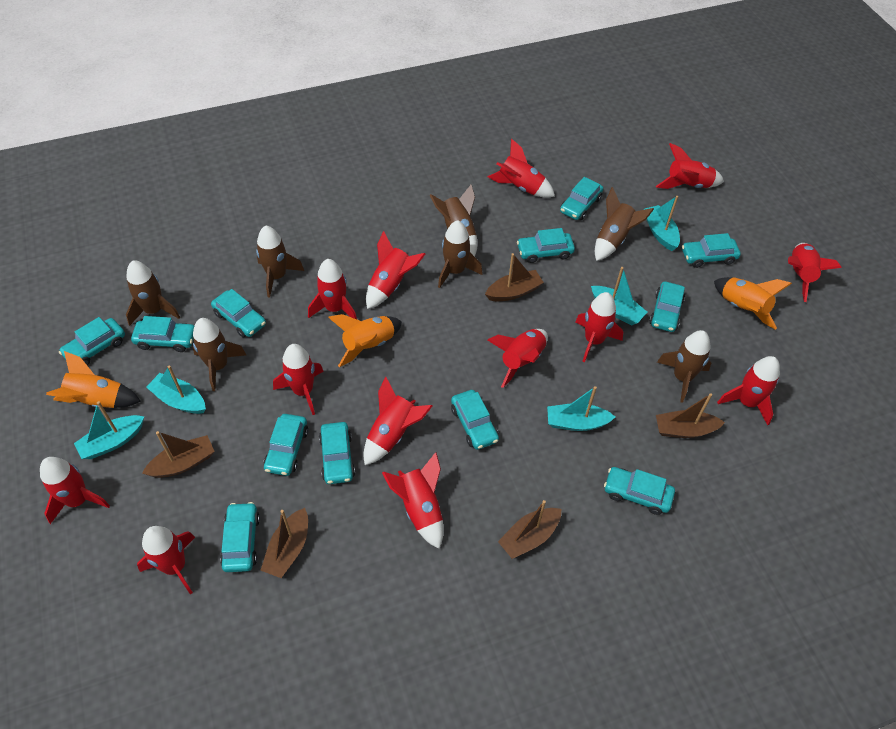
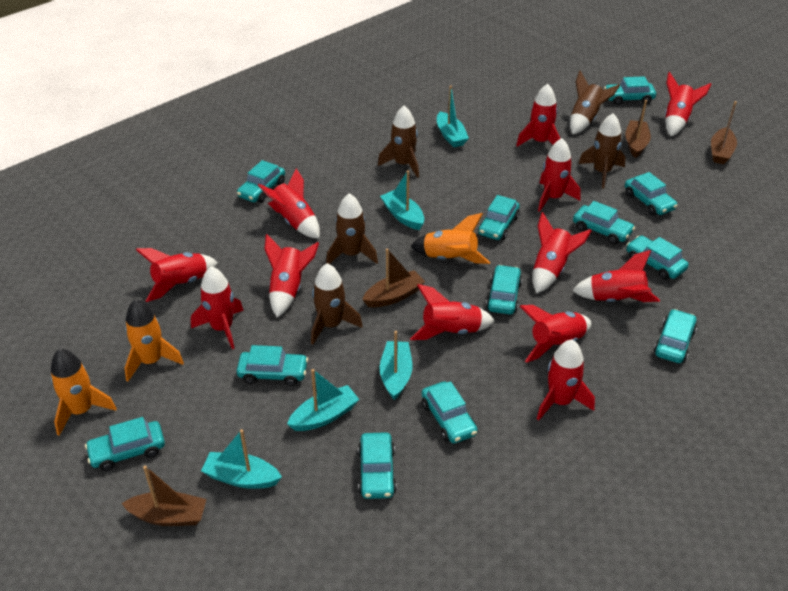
brown boat: 5 -> 4
brown rocket: 7 -> 5
red rocket: 13 -> 12

